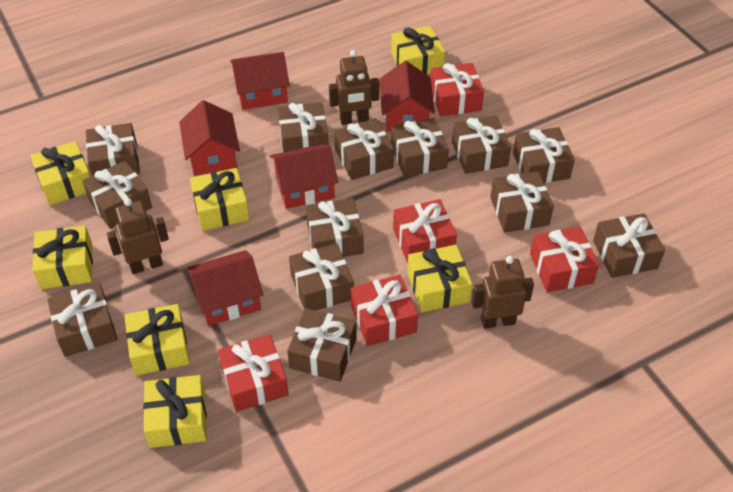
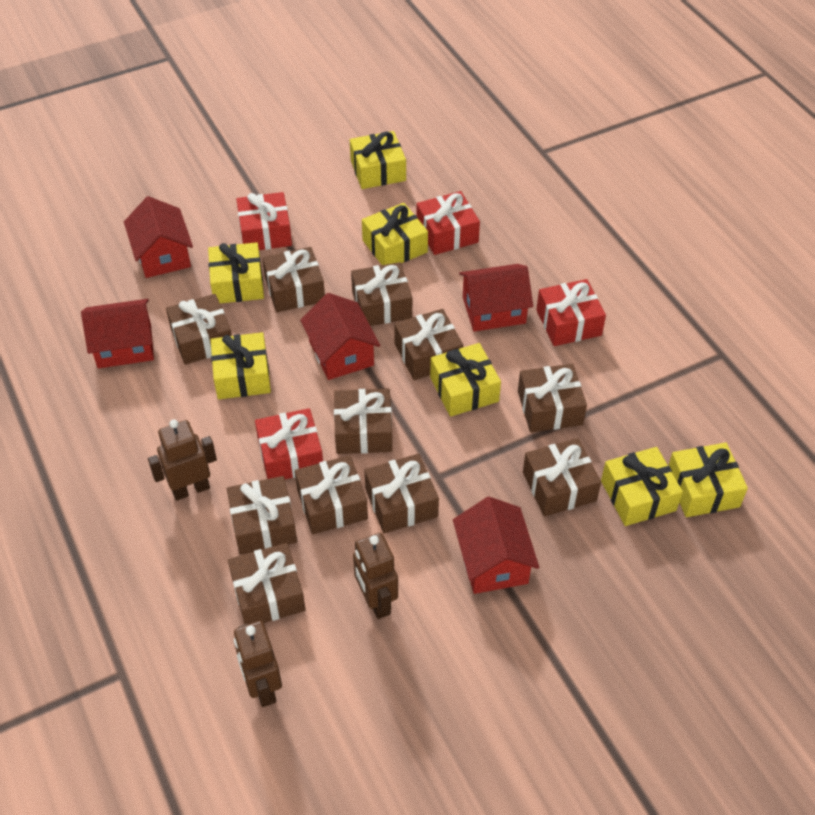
brown gift: 13 -> 11
red gift: 5 -> 4

